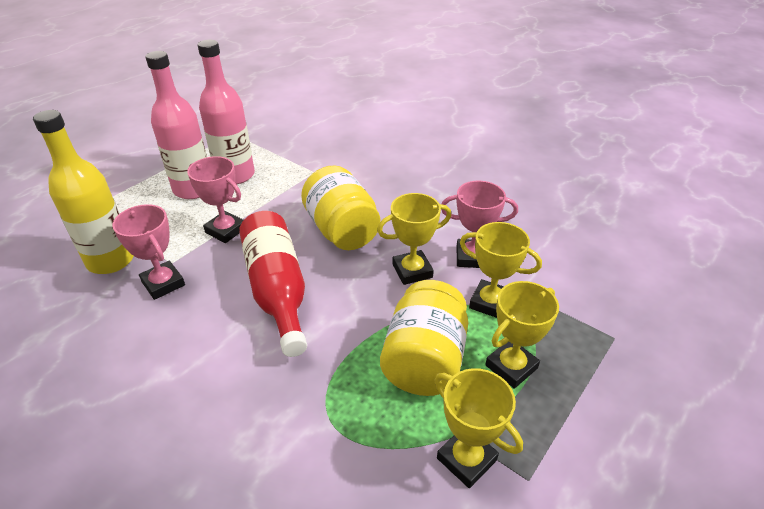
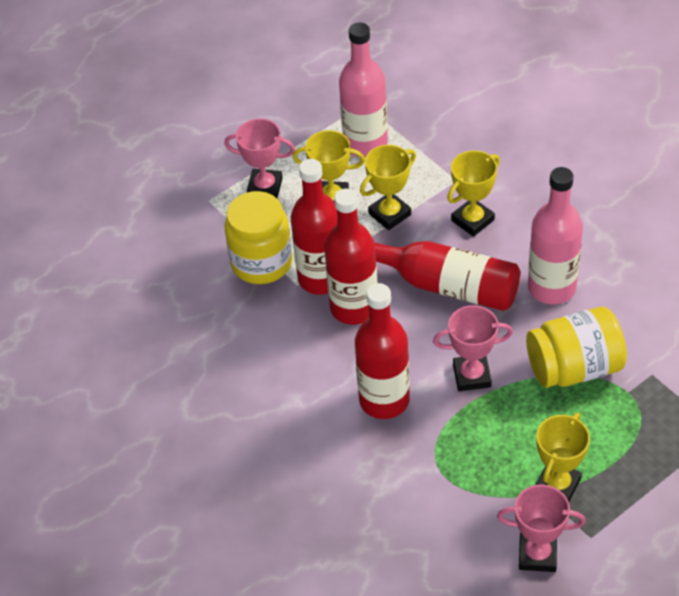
red bottle: 1 -> 4
yellow bottle: 1 -> 0

